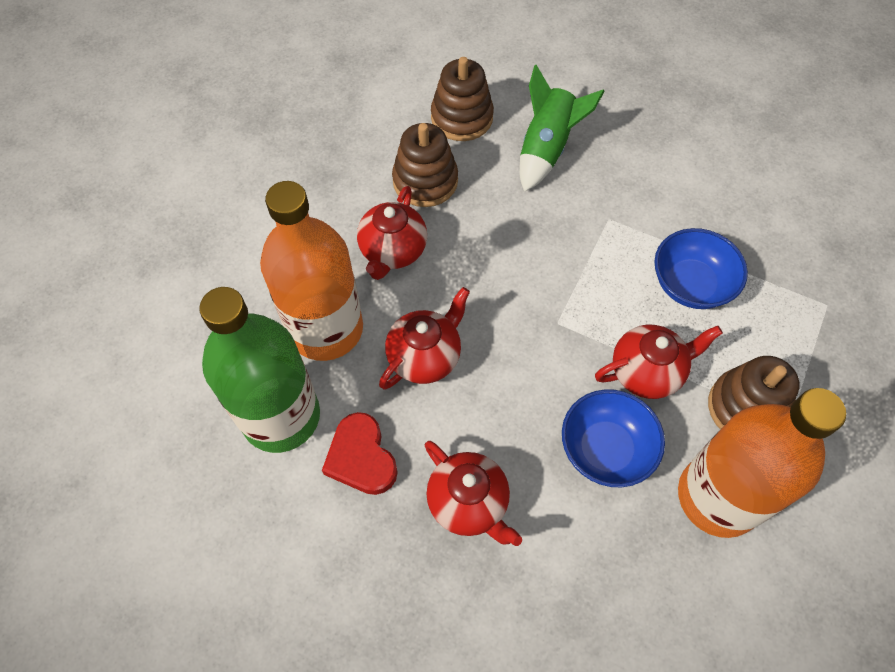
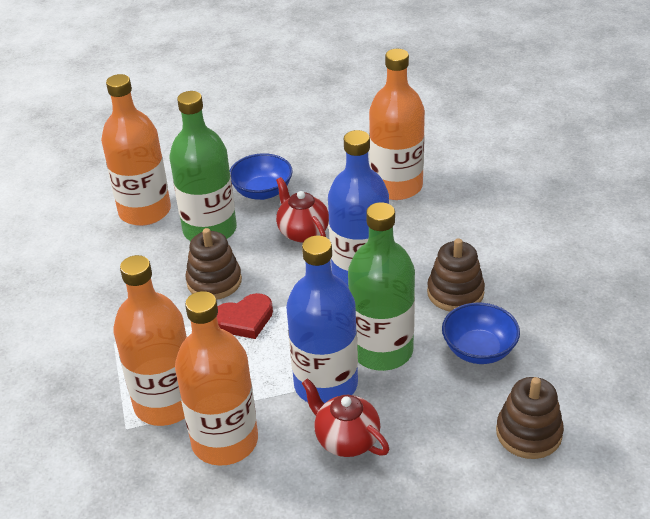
blue bottle: 0 -> 2
green bottle: 1 -> 2
green rocket: 1 -> 0
orange bottle: 2 -> 4
red teapot: 4 -> 2

